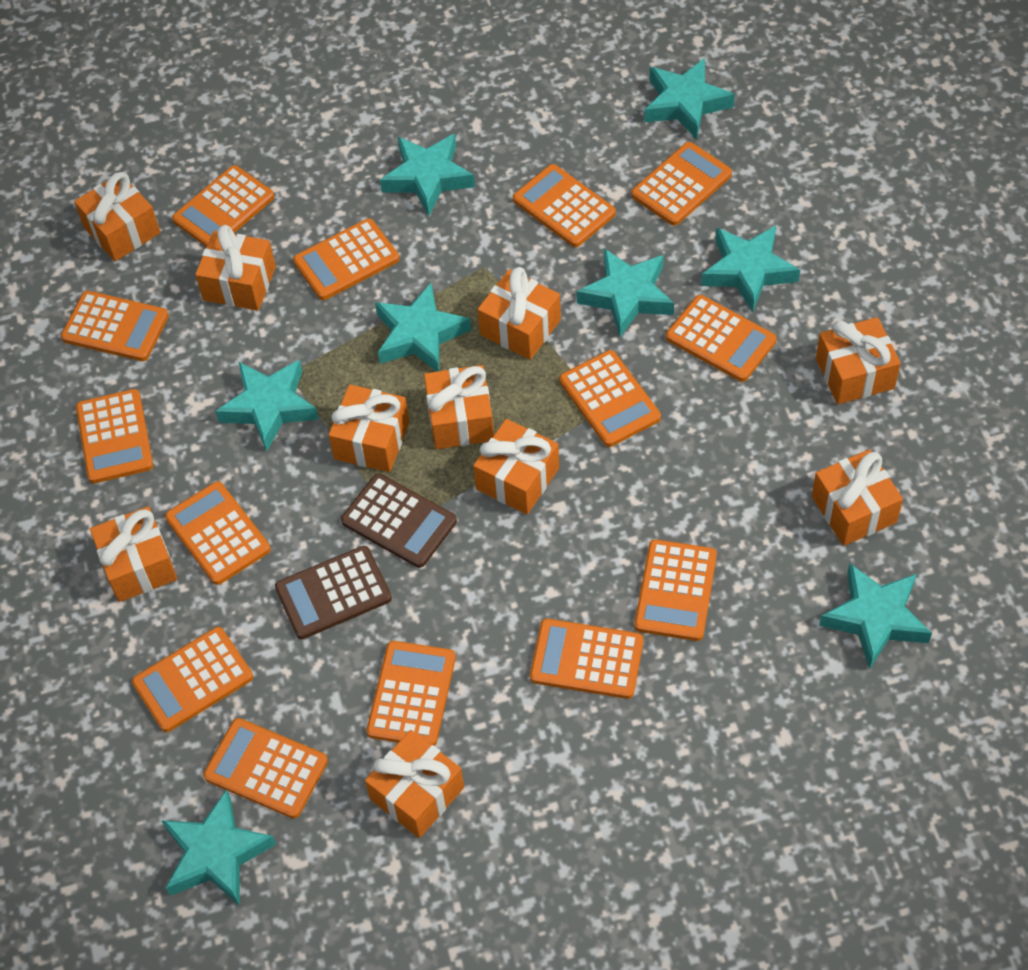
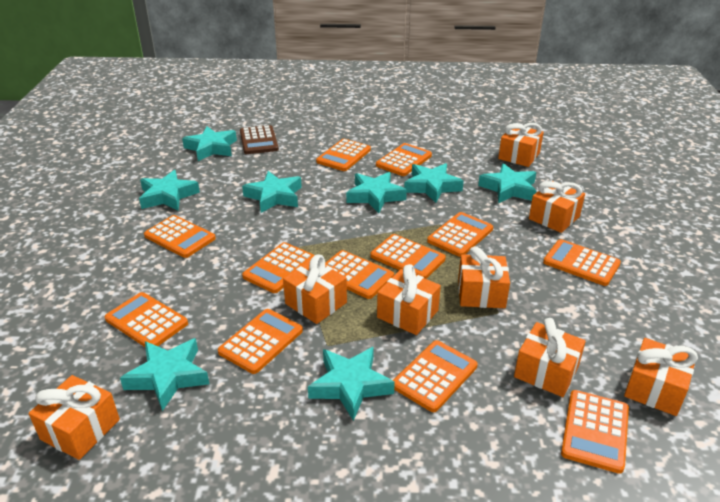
brown calculator: 2 -> 1
orange calculator: 14 -> 12
orange gift: 10 -> 8

